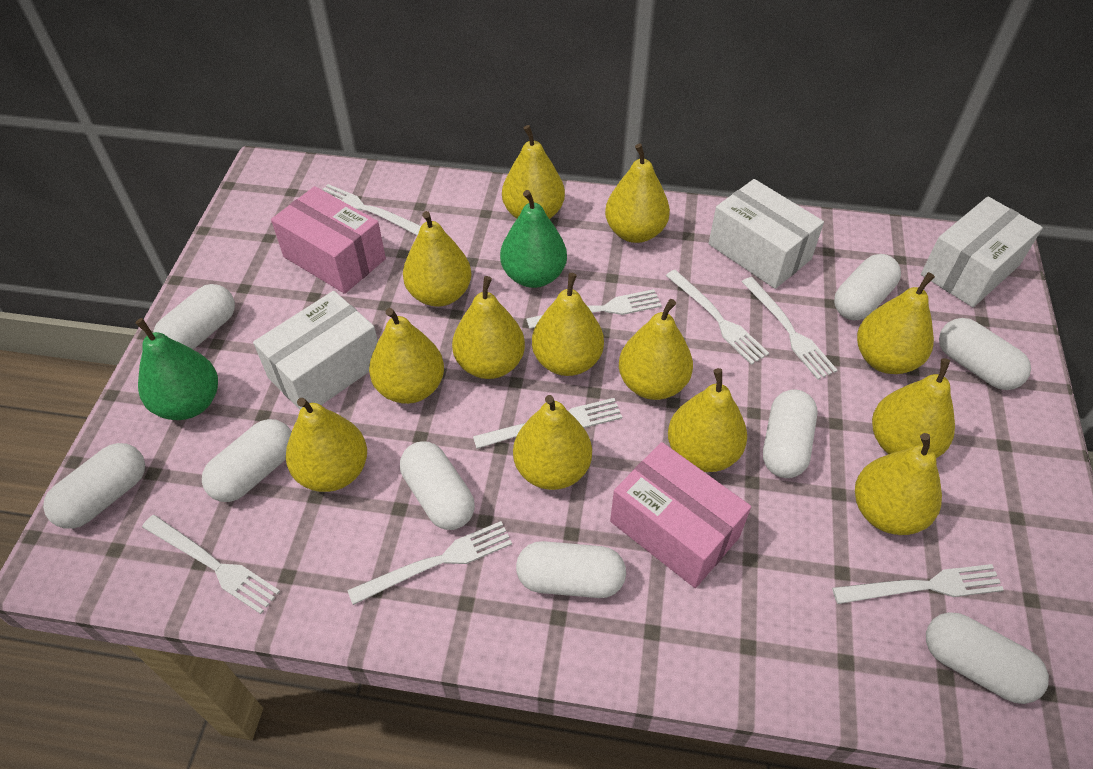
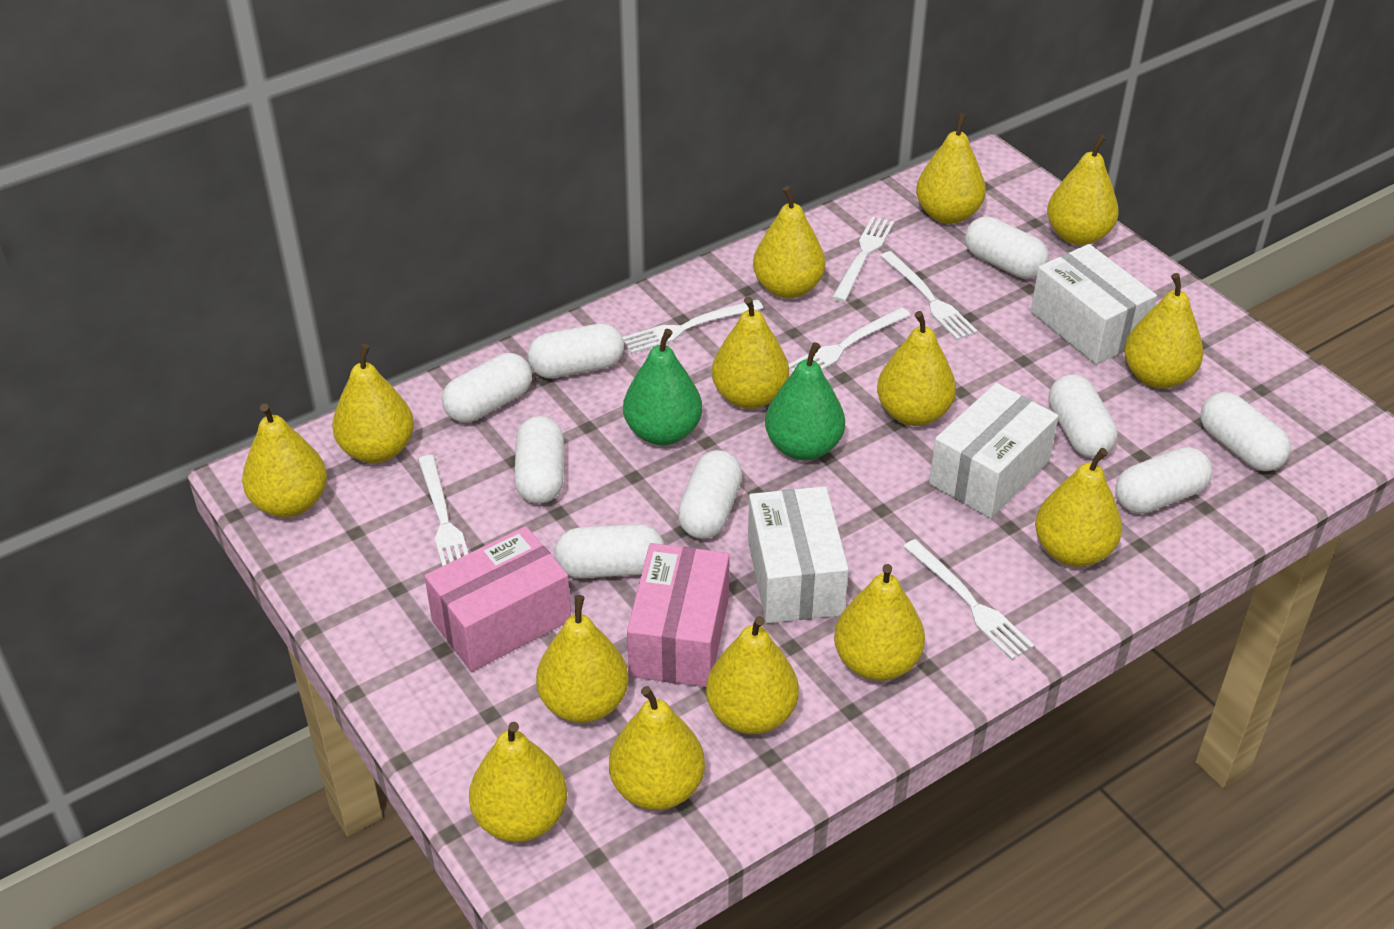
white fork: 8 -> 6
yellow pear: 13 -> 14

